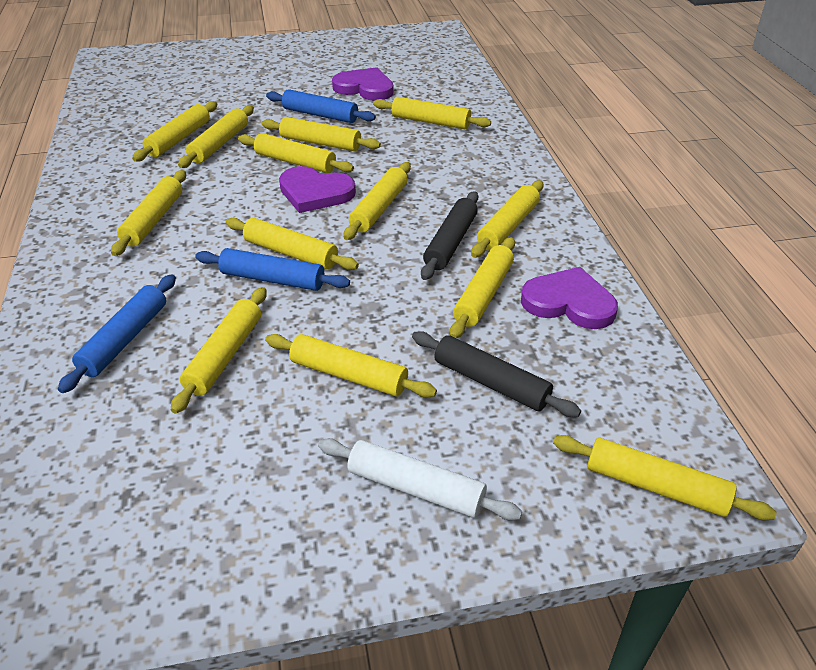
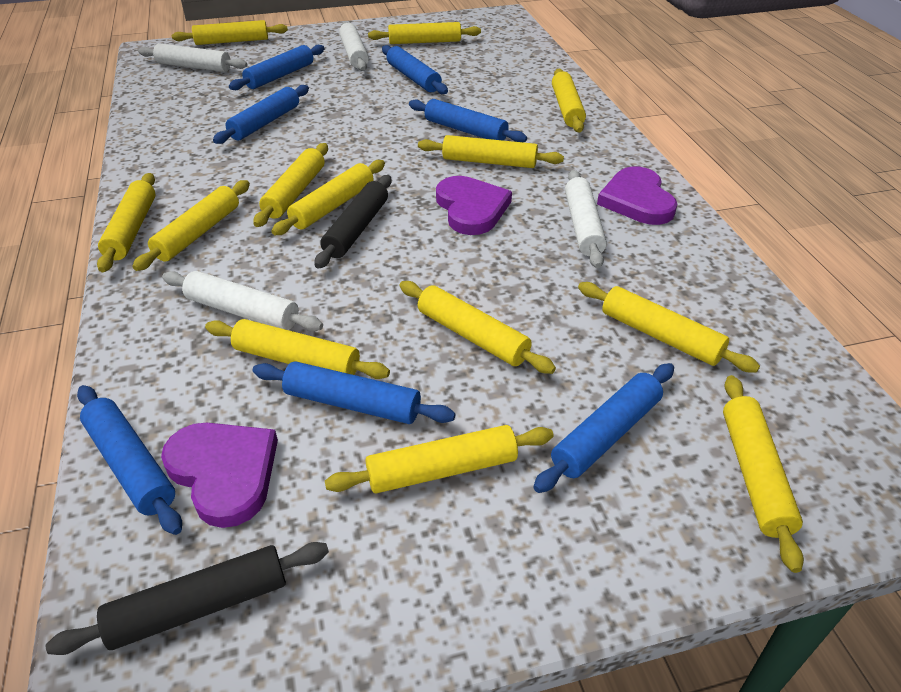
blue rolling pin: 3 -> 7
white rolling pin: 1 -> 4

